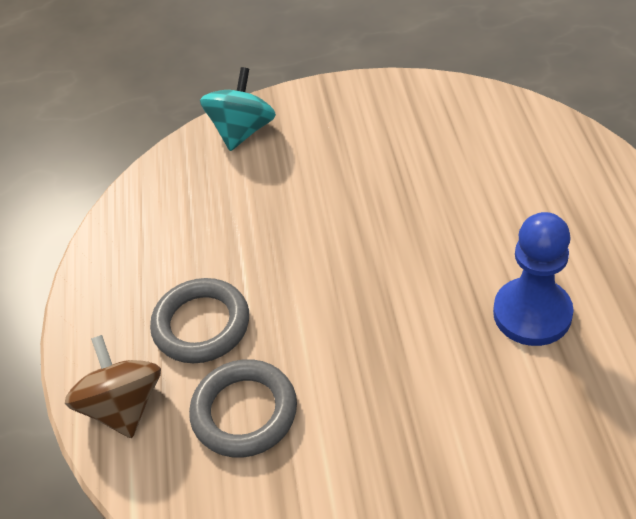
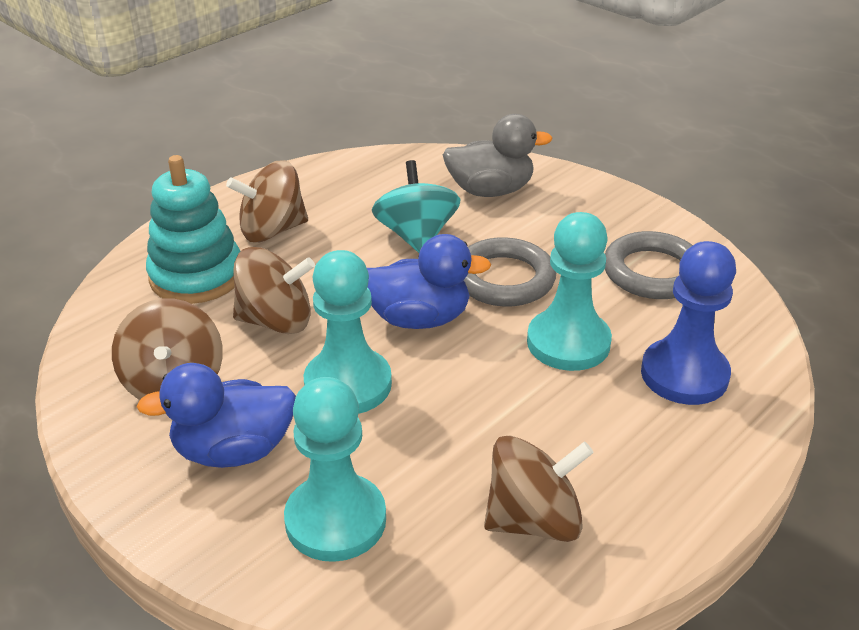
blue duck: 0 -> 2
brown spinning top: 1 -> 4
grey duck: 0 -> 1
turquoise pawn: 0 -> 3
turquoise stacking toy: 0 -> 1

